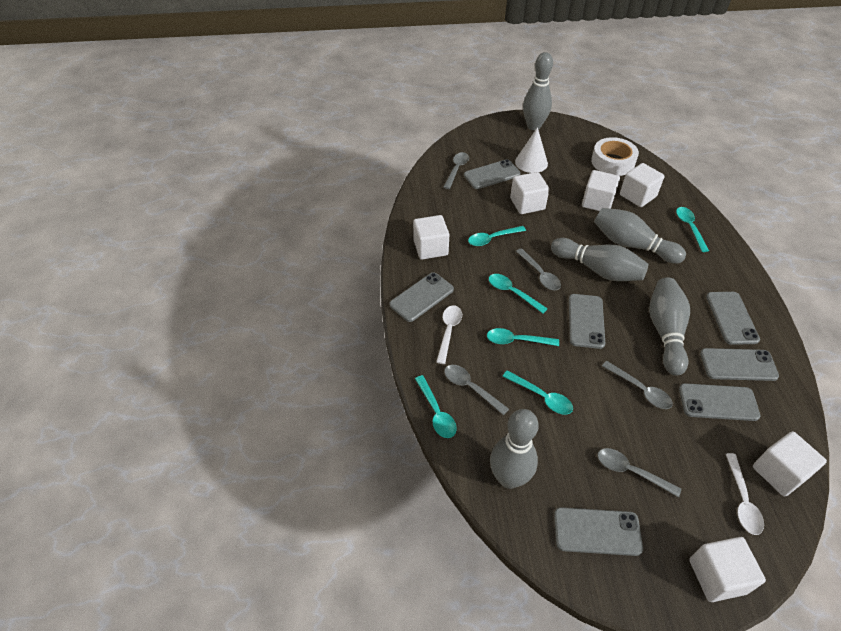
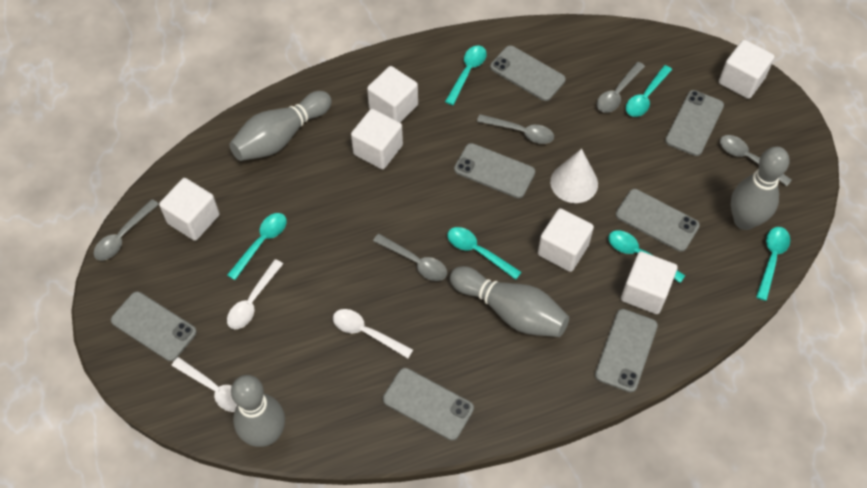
grey bowling pin: 5 -> 4
white spoon: 2 -> 3
white tape: 1 -> 0

